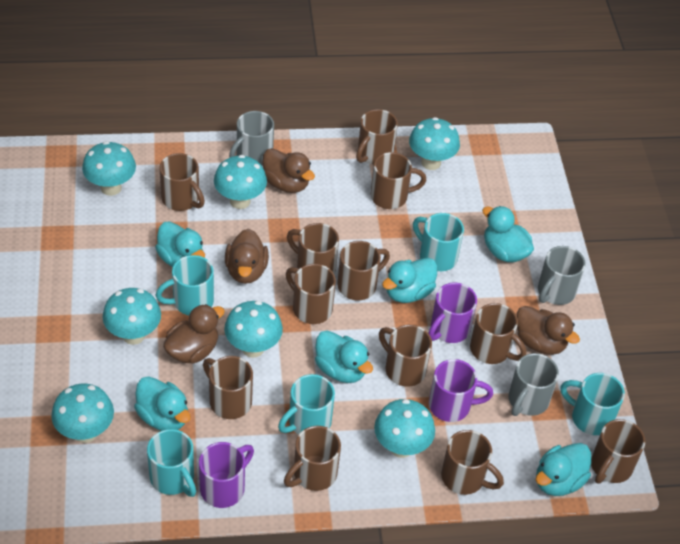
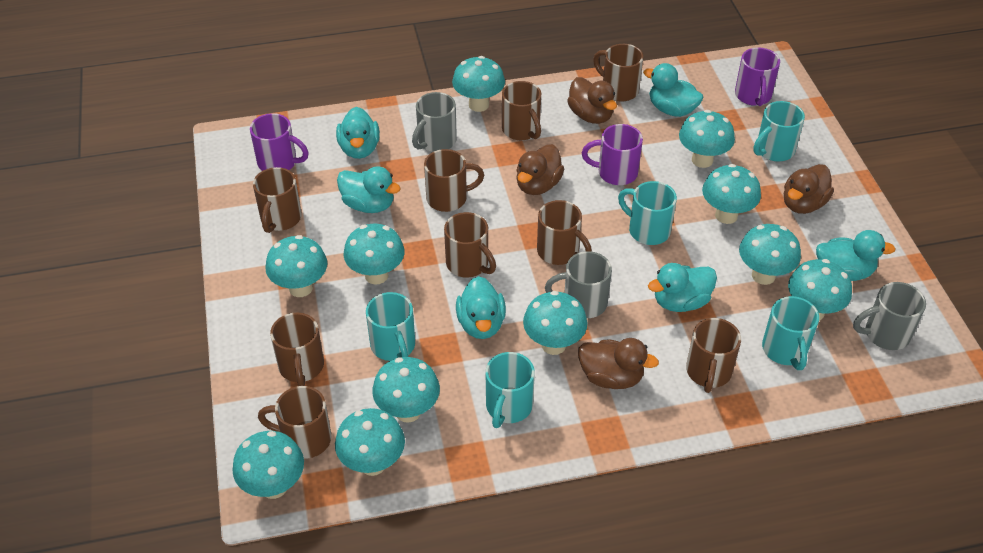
brown mug: 12 -> 9
turquoise mushroom: 7 -> 11

